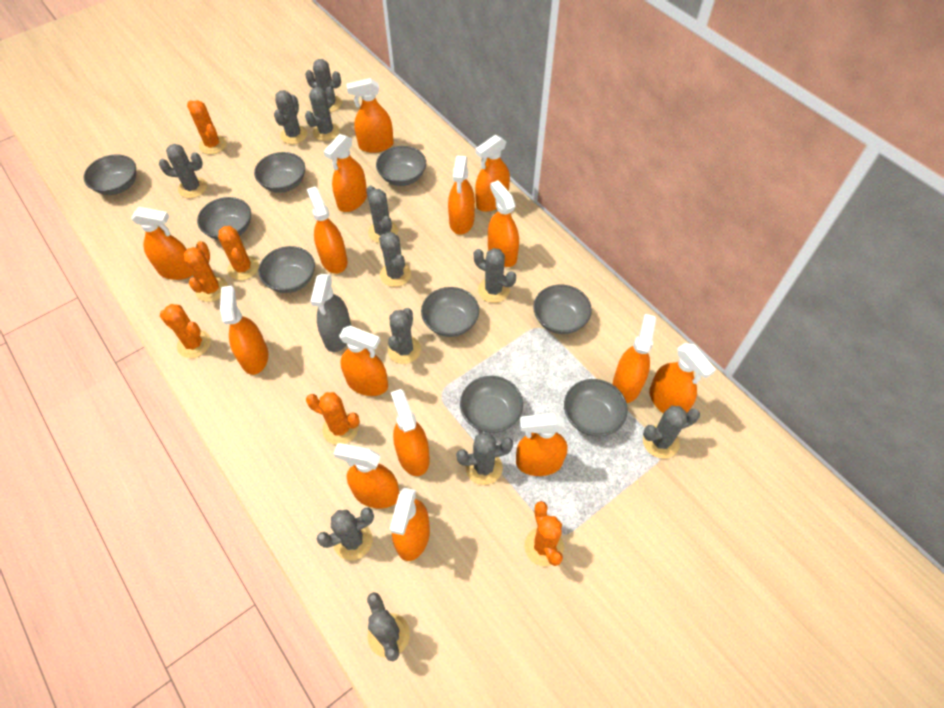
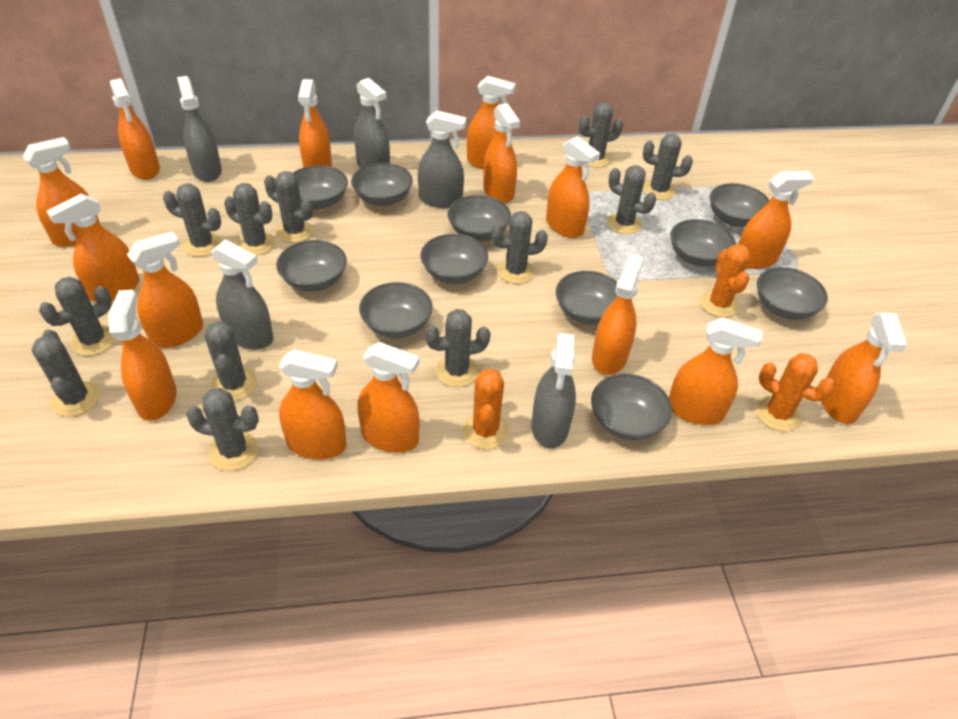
grey bowl: 9 -> 11
grey spray bottle: 1 -> 5
orange cactus: 6 -> 3

